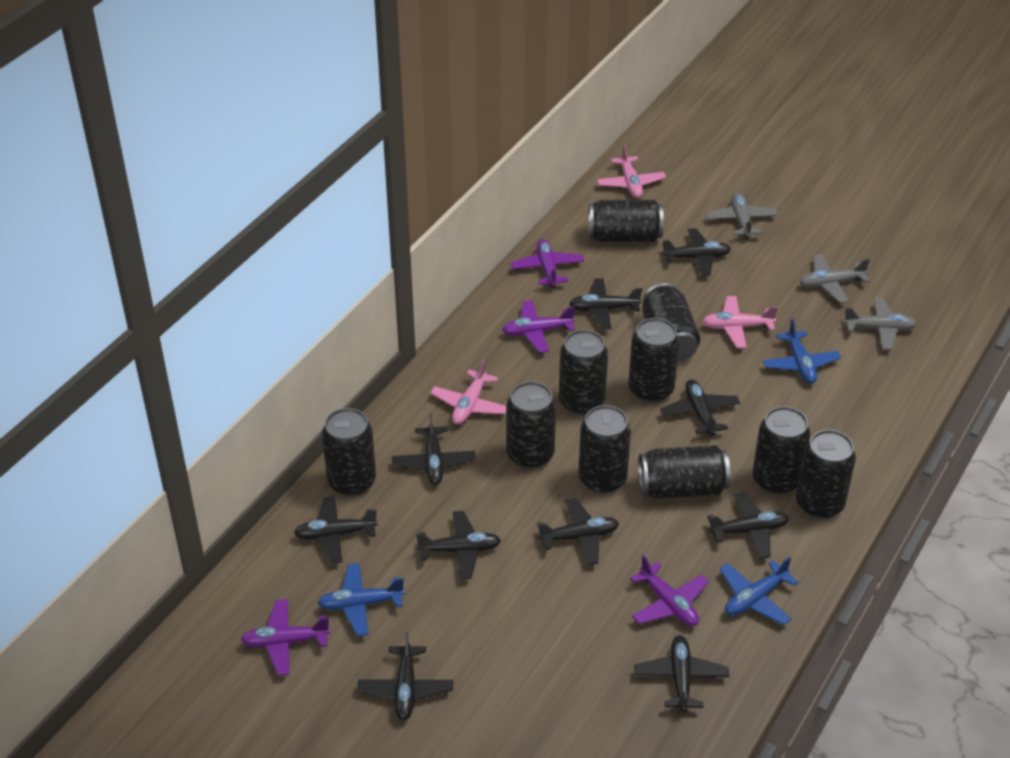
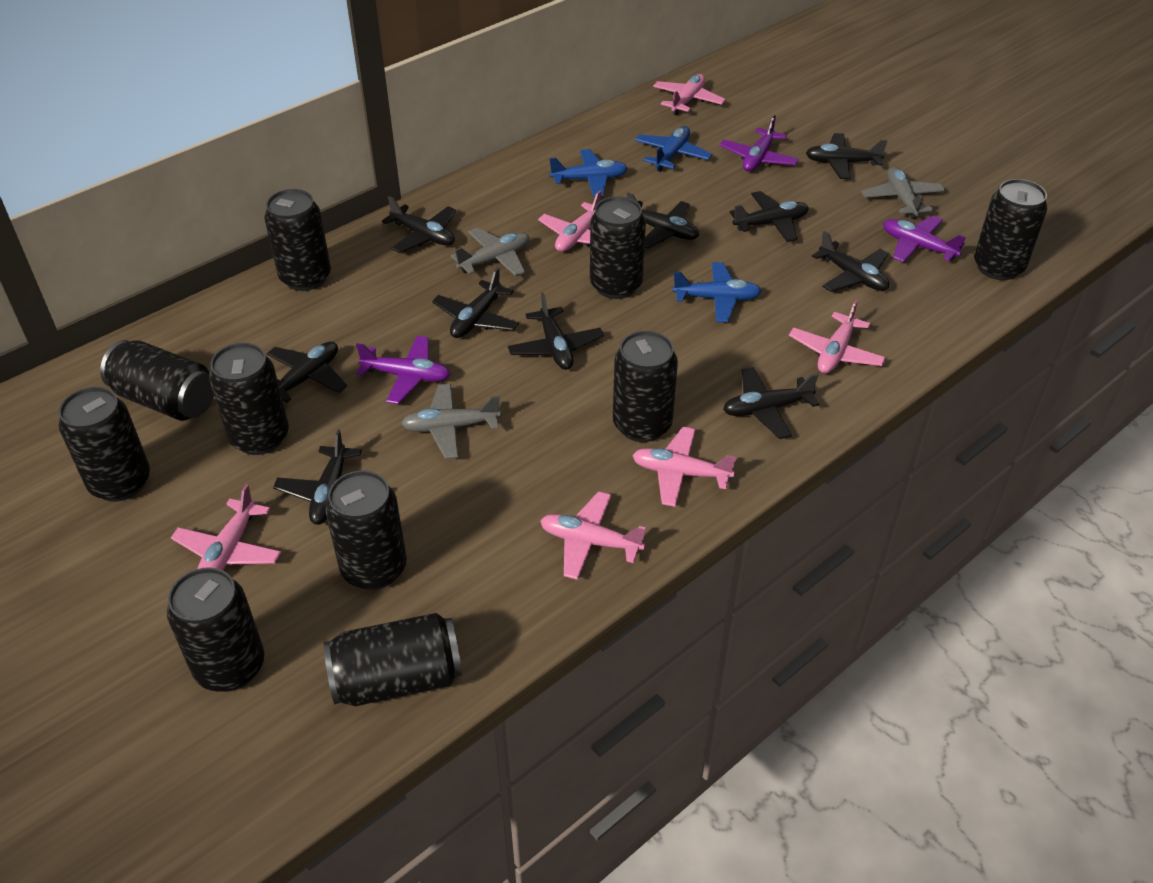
pink plane: 3 -> 6
purple plane: 4 -> 3

